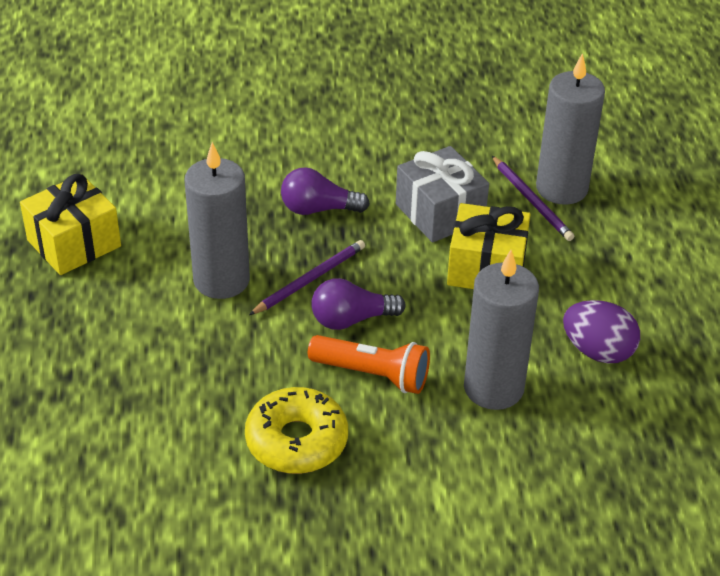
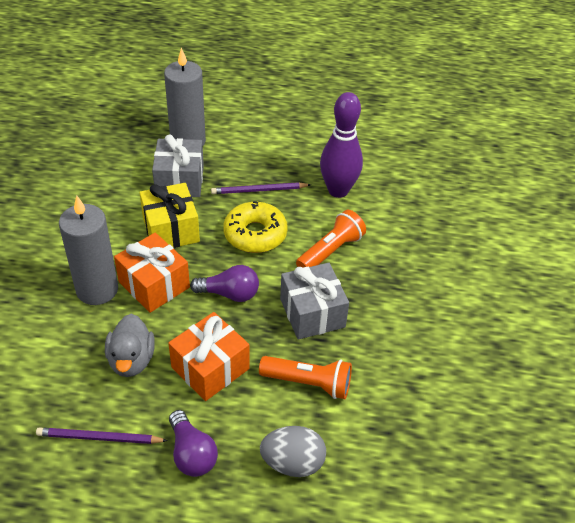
grey candle: 3 -> 2
grey duck: 0 -> 1
grey egg: 0 -> 1
grey gift: 1 -> 2
orange flashlight: 1 -> 2
orange gift: 0 -> 2
purple bowling pin: 0 -> 1
purple egg: 1 -> 0
yellow gift: 2 -> 1

